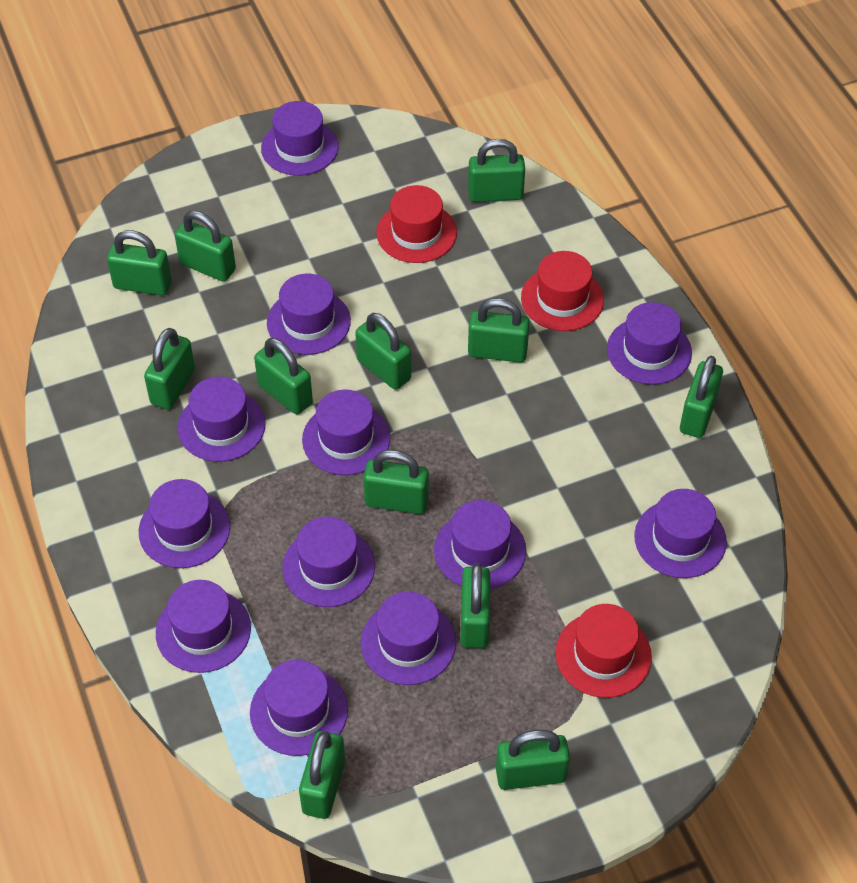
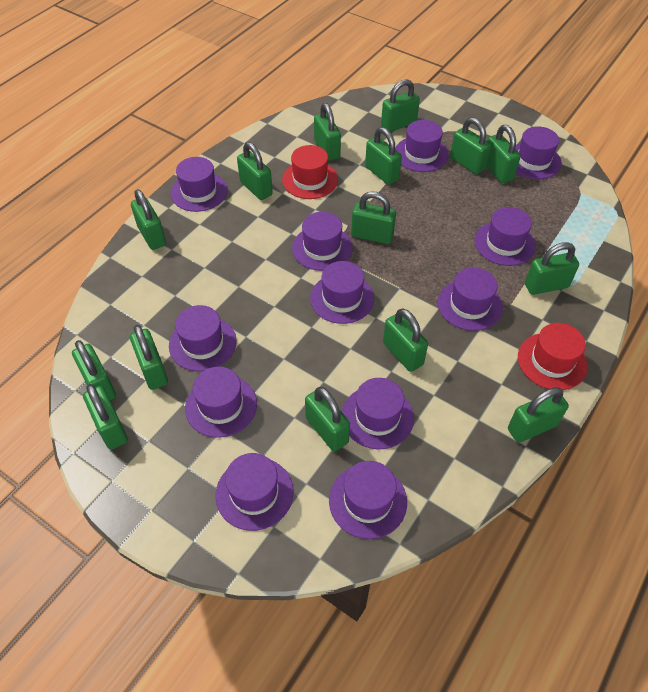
green padlock: 12 -> 15
red hat: 3 -> 2

